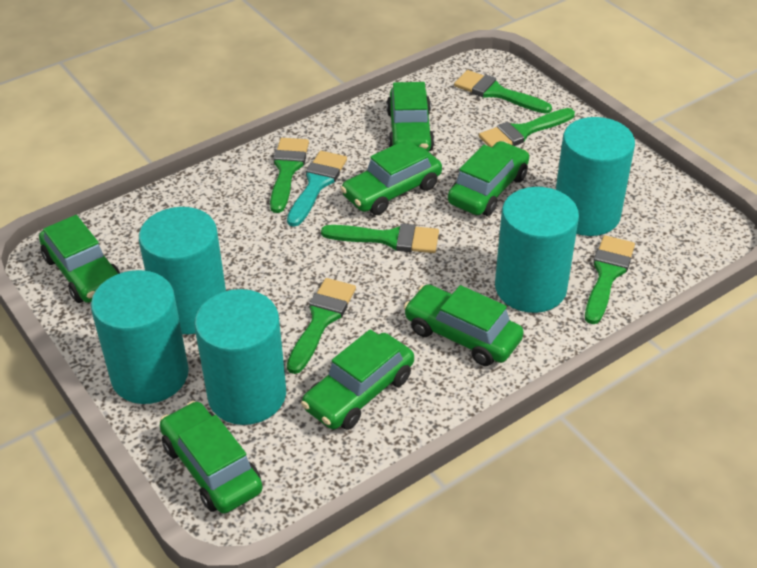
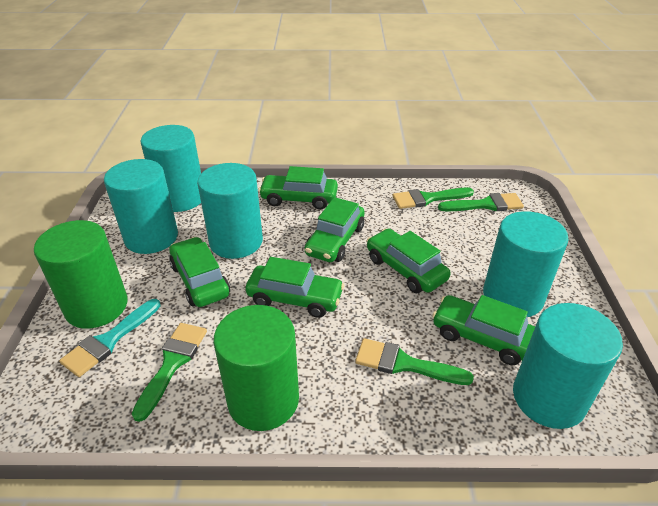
green brush: 6 -> 4
green car: 7 -> 6
green cylinder: 0 -> 2

